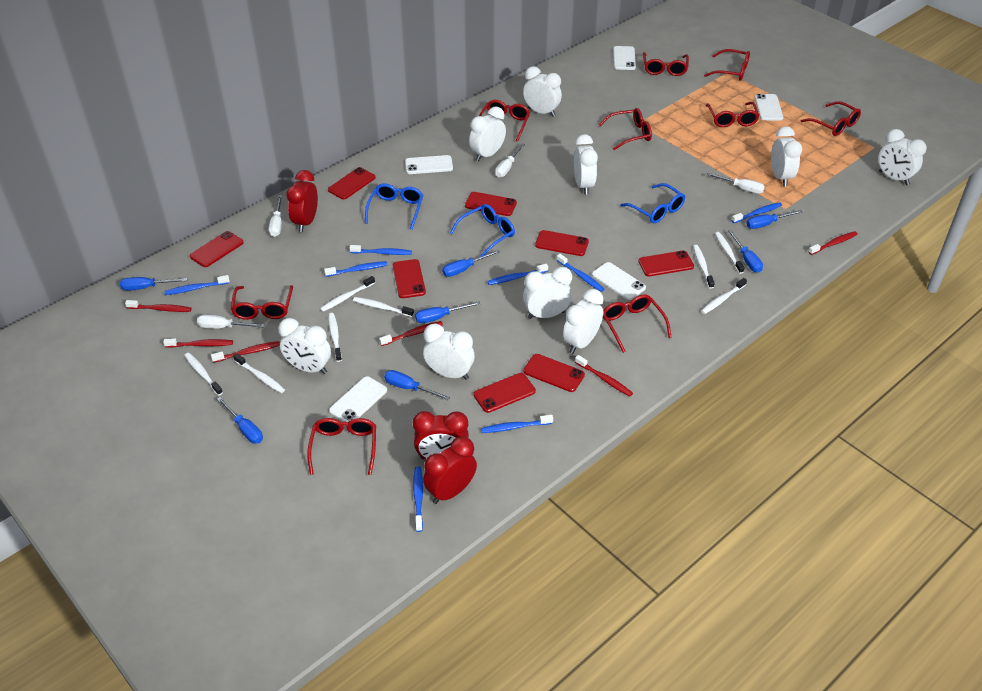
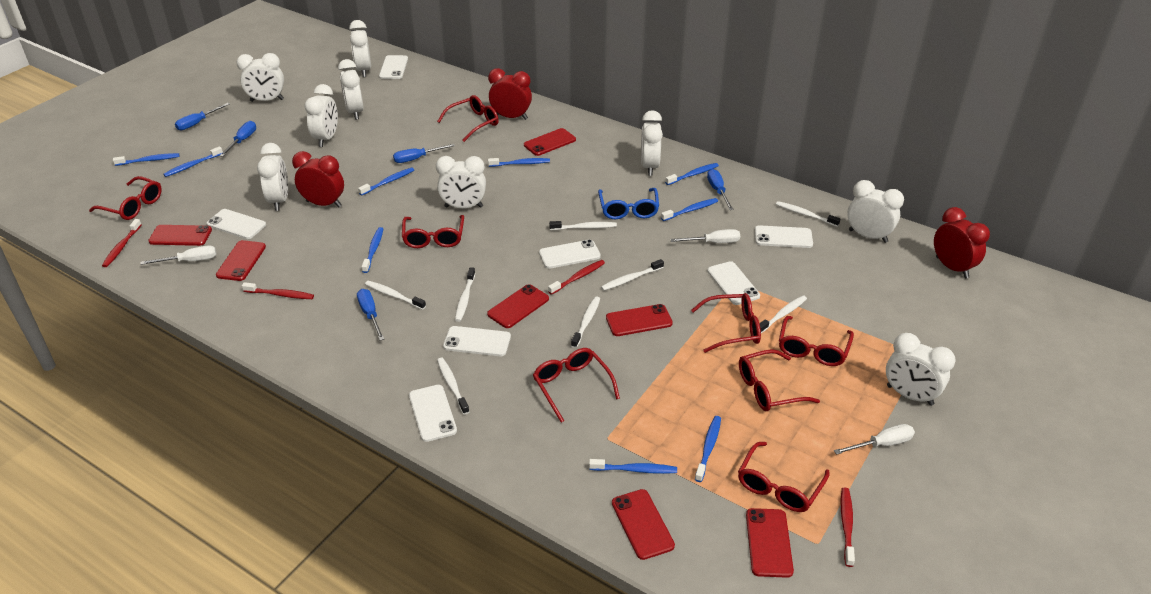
blue glasses: 3 -> 1
blue screwdriver: 7 -> 5
blue toothbrush: 8 -> 9
red glasses: 9 -> 8
red phone: 8 -> 7
red toothbrush: 6 -> 4
white phone: 5 -> 7
white screwdriver: 4 -> 3

